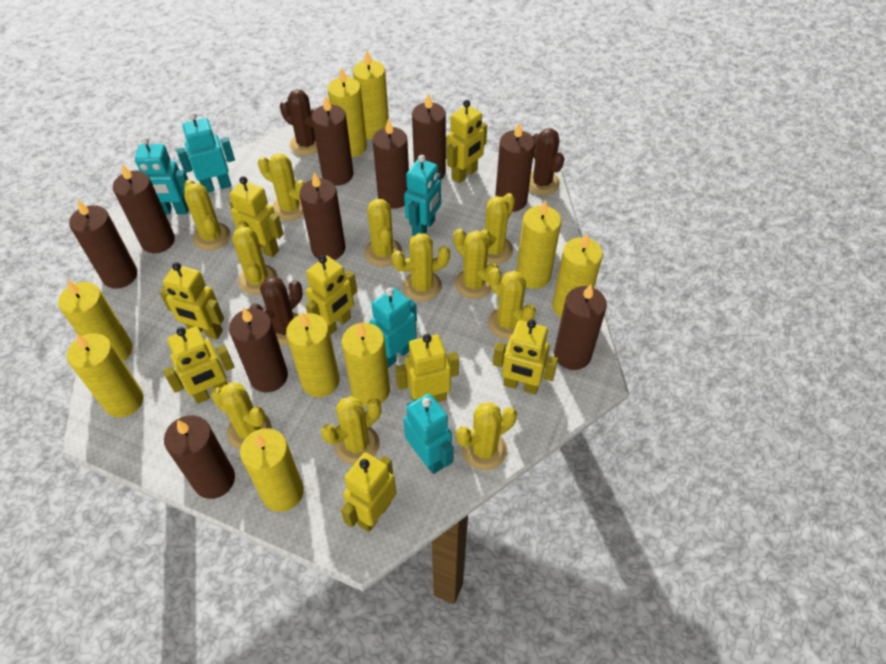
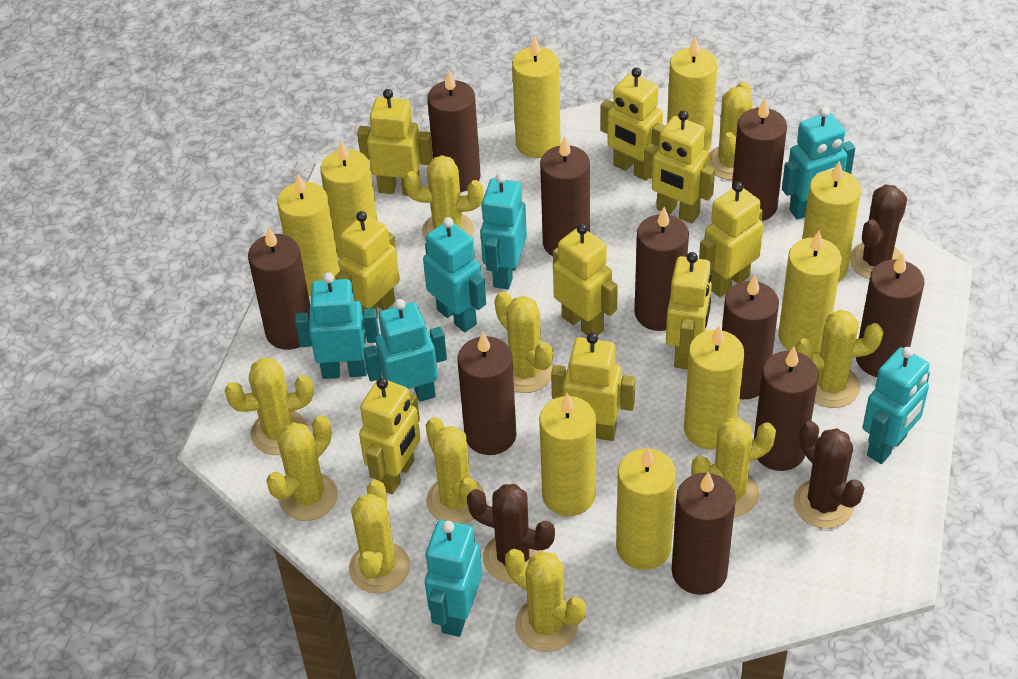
turquoise robot: 5 -> 7
yellow cactus: 11 -> 10
yellow robot: 8 -> 9

